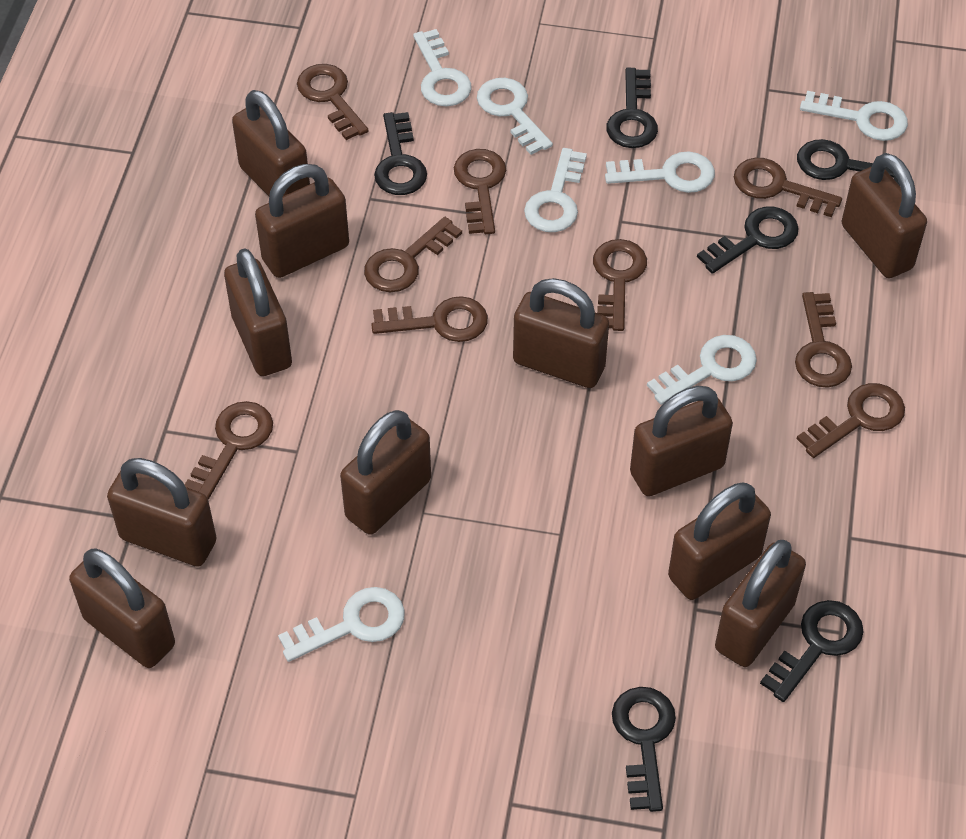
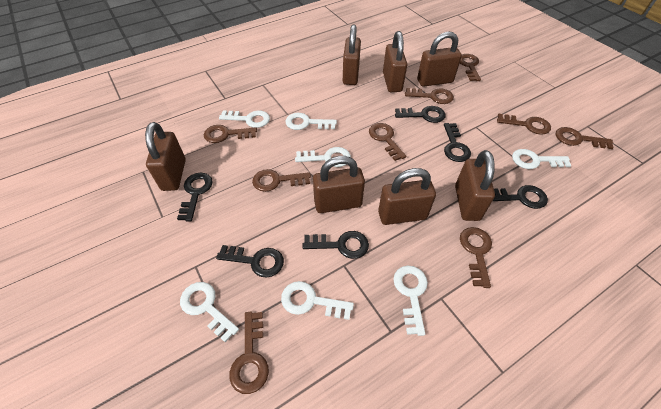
brown padlock: 11 -> 7

